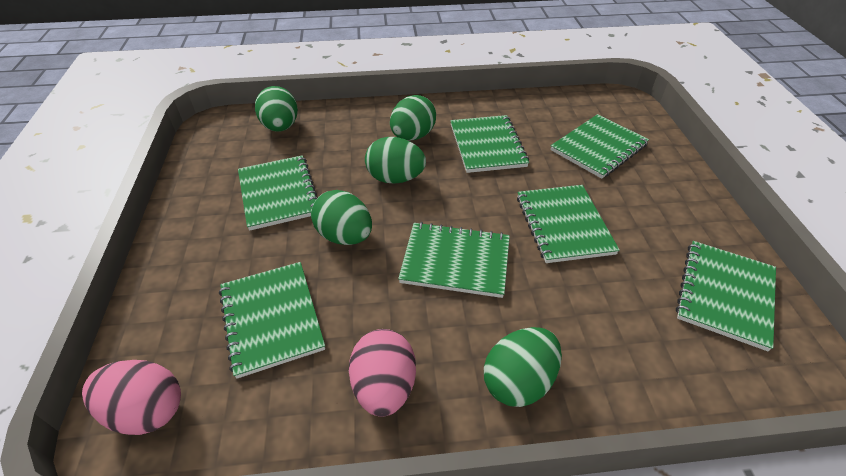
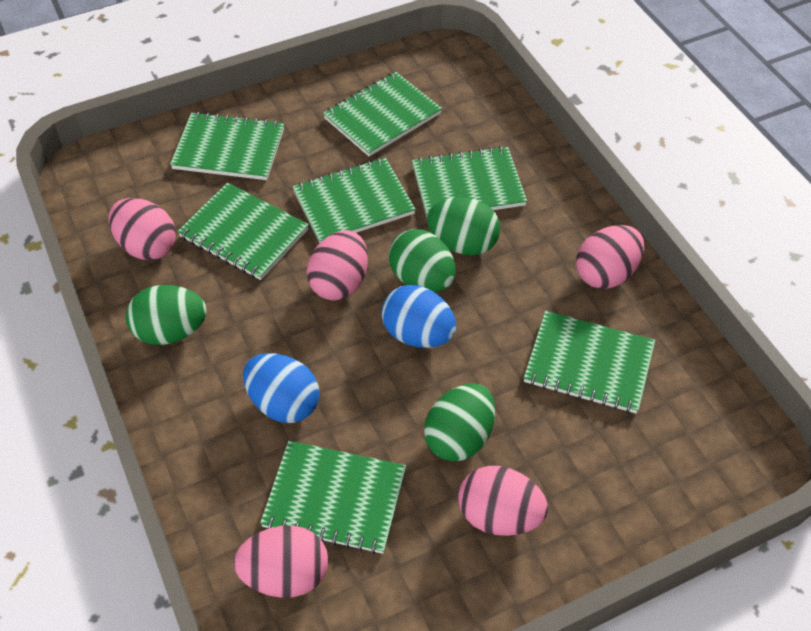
blue egg: 0 -> 2
green egg: 5 -> 4
pink egg: 2 -> 5

